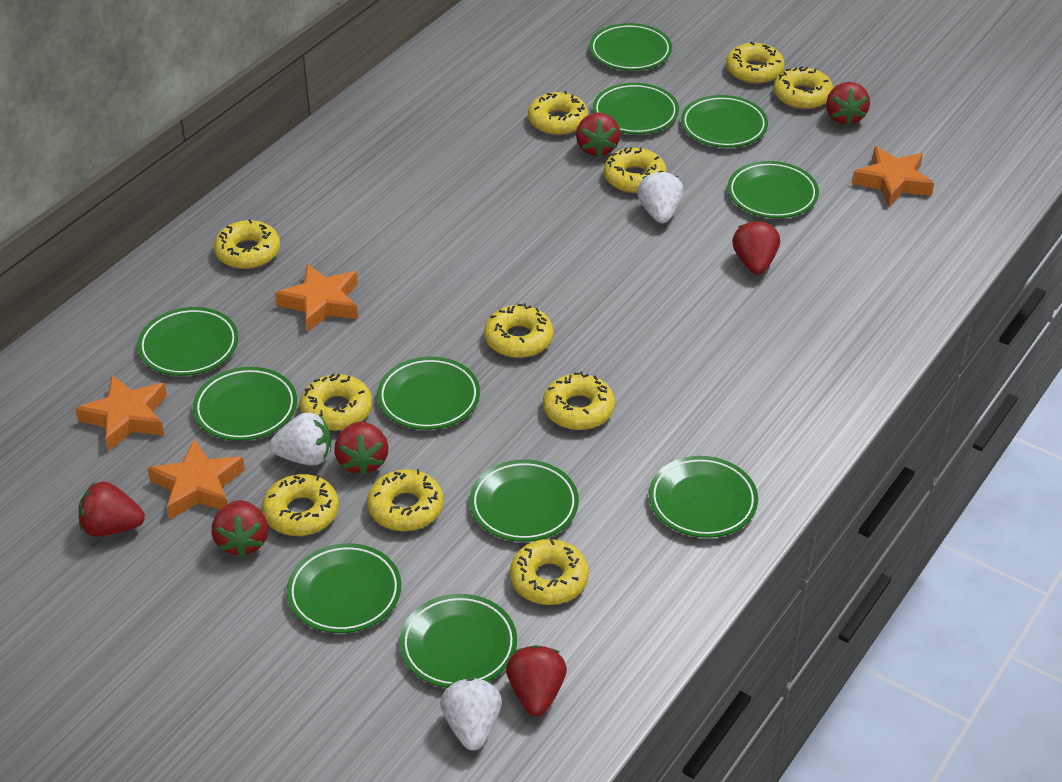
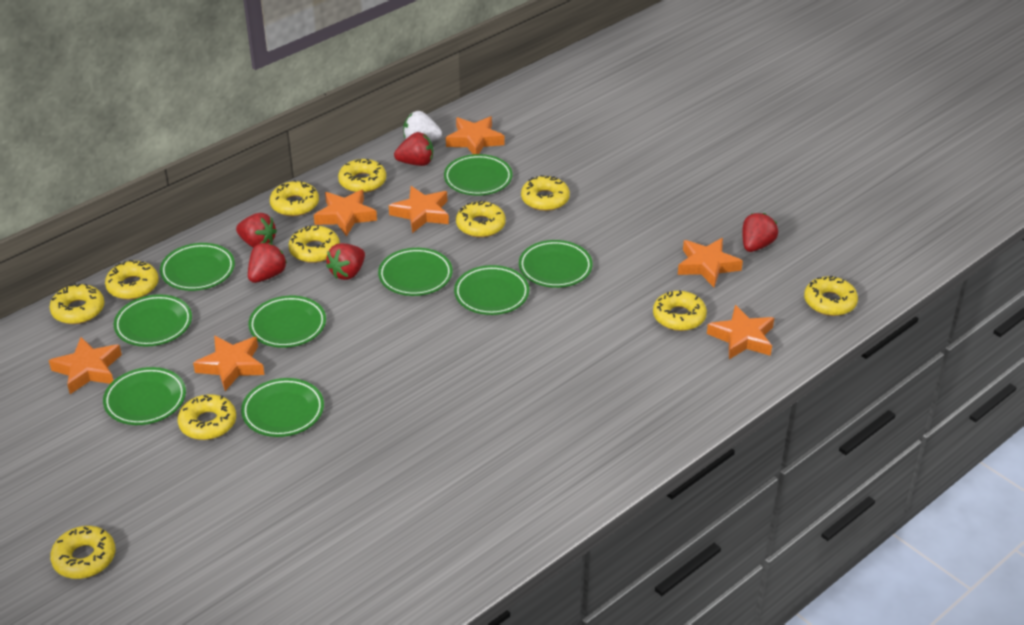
green plate: 11 -> 9
orange star: 4 -> 7
red strawberry: 7 -> 5
white strawberry: 3 -> 1

